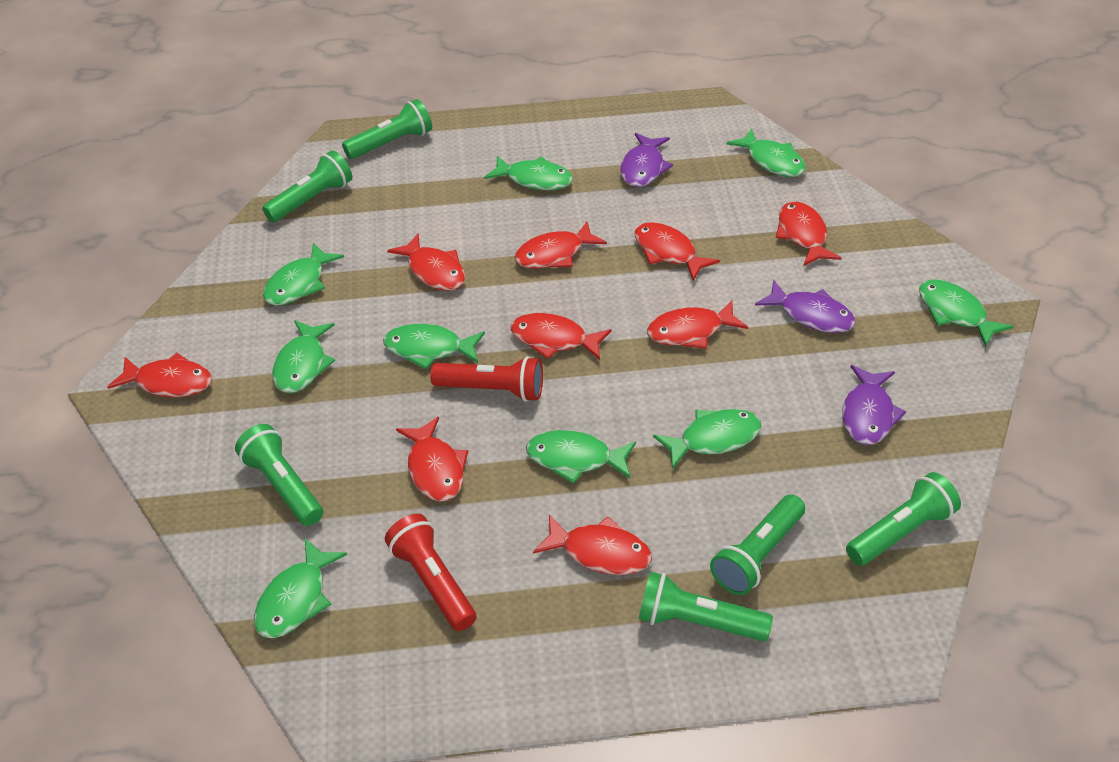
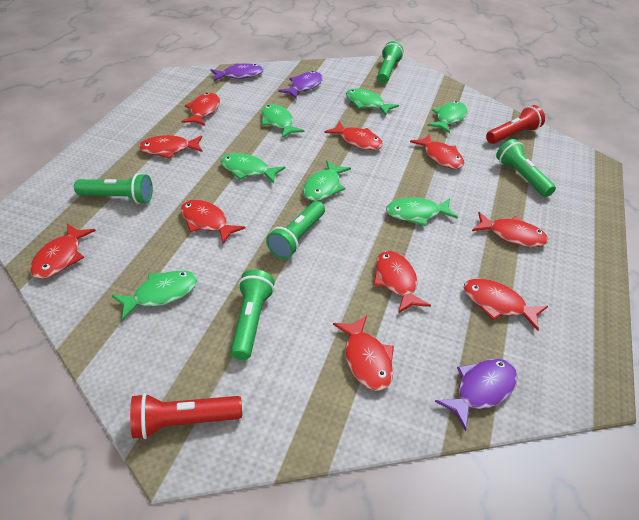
green fish: 9 -> 7
green flashlight: 6 -> 5
red fish: 9 -> 10

